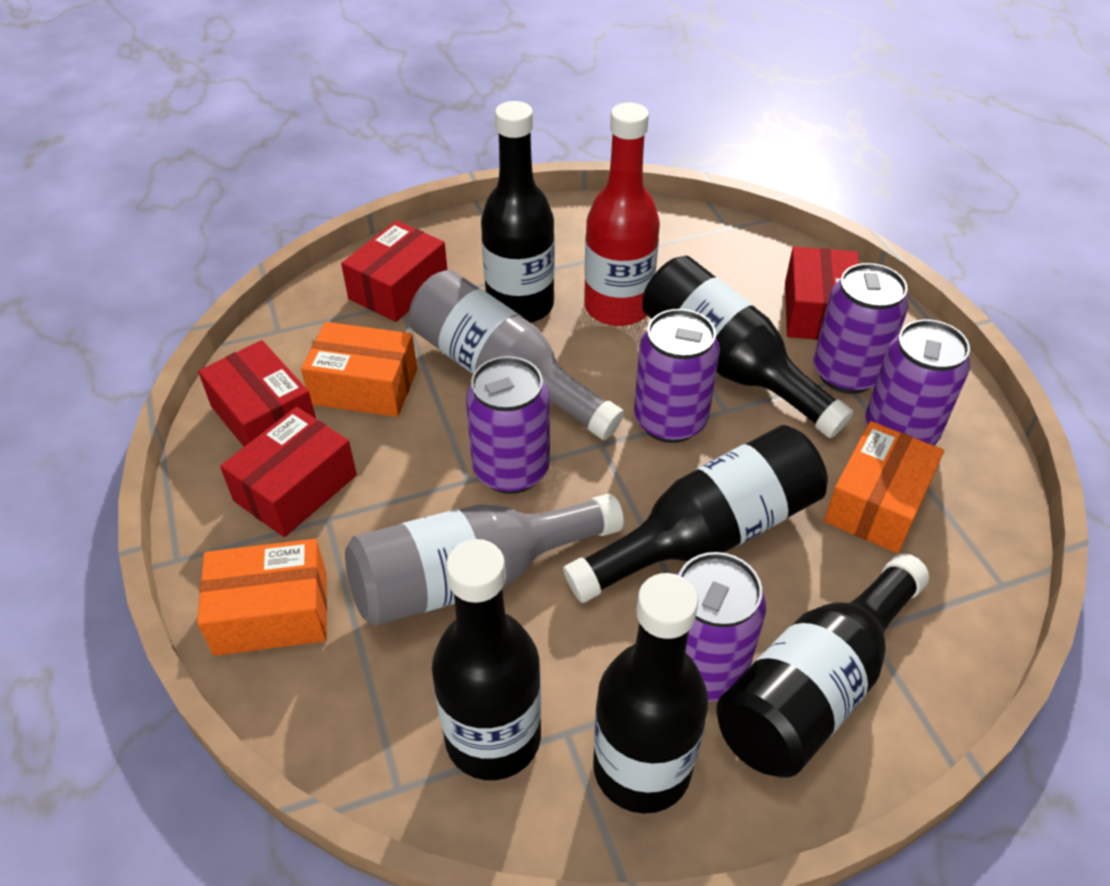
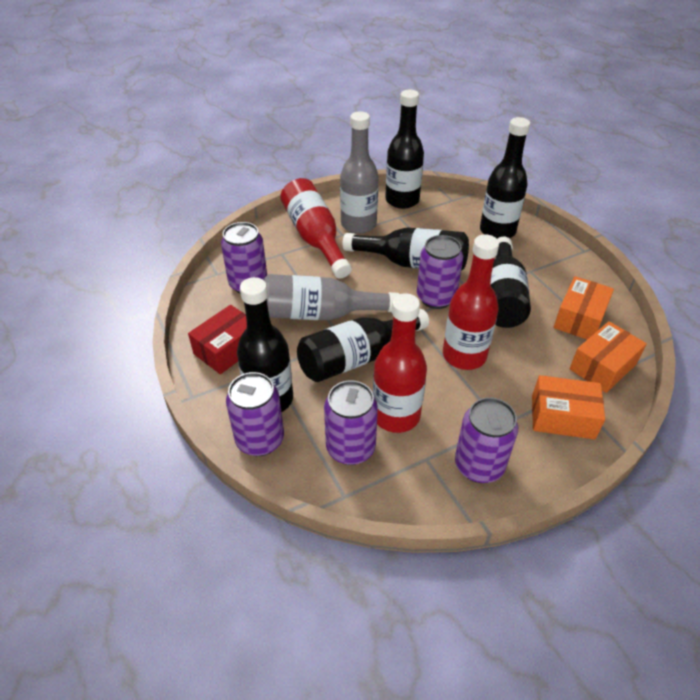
red bottle: 1 -> 3
red box: 4 -> 1

